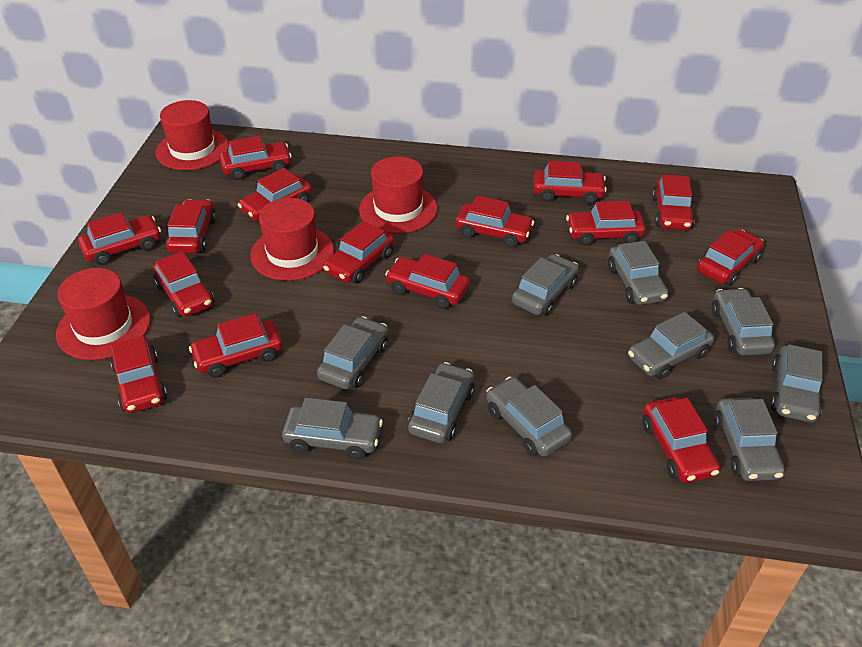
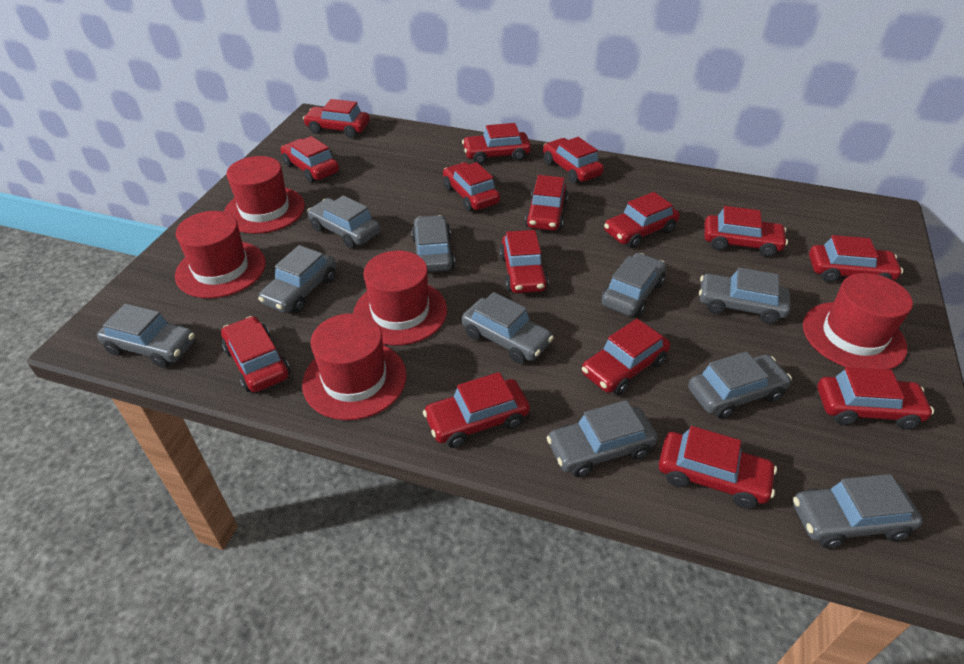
red hat: 4 -> 5

